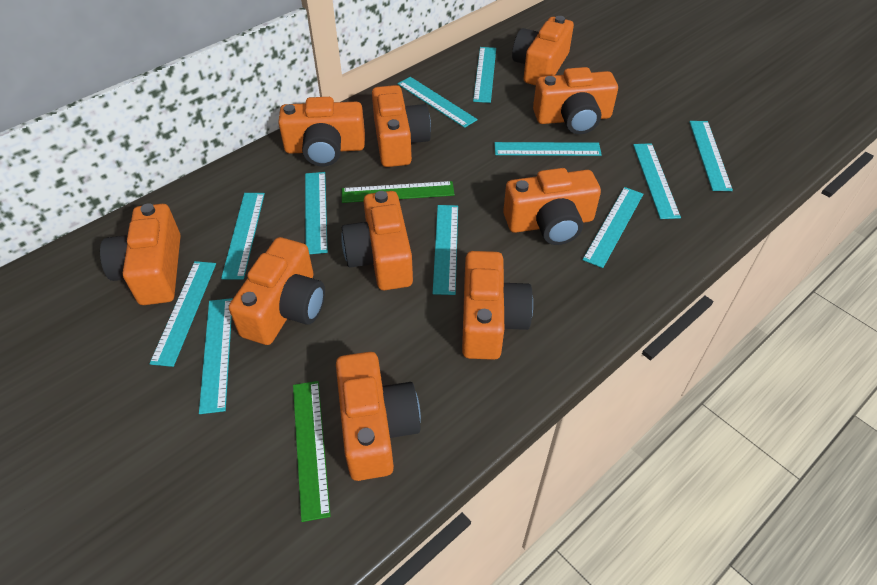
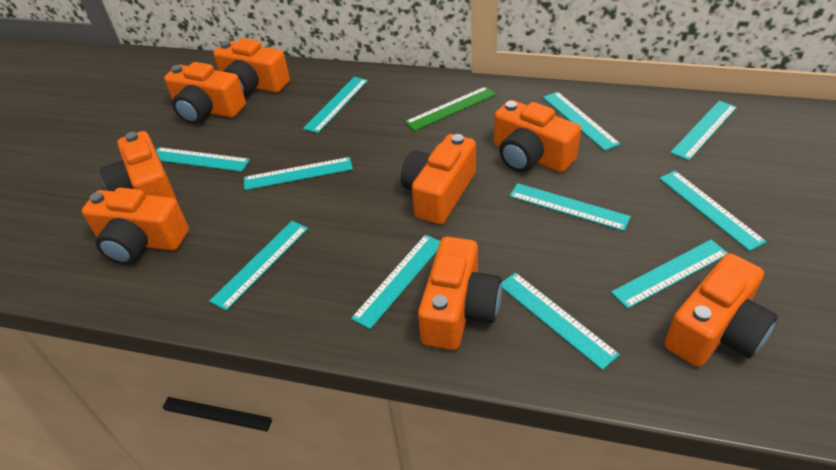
green ruler: 2 -> 1
orange camera: 10 -> 8

